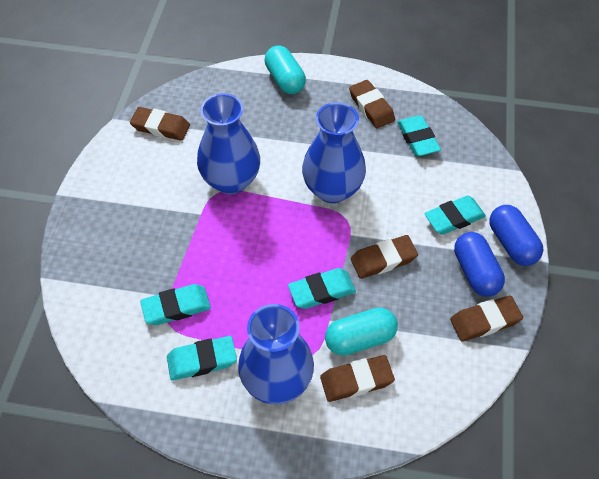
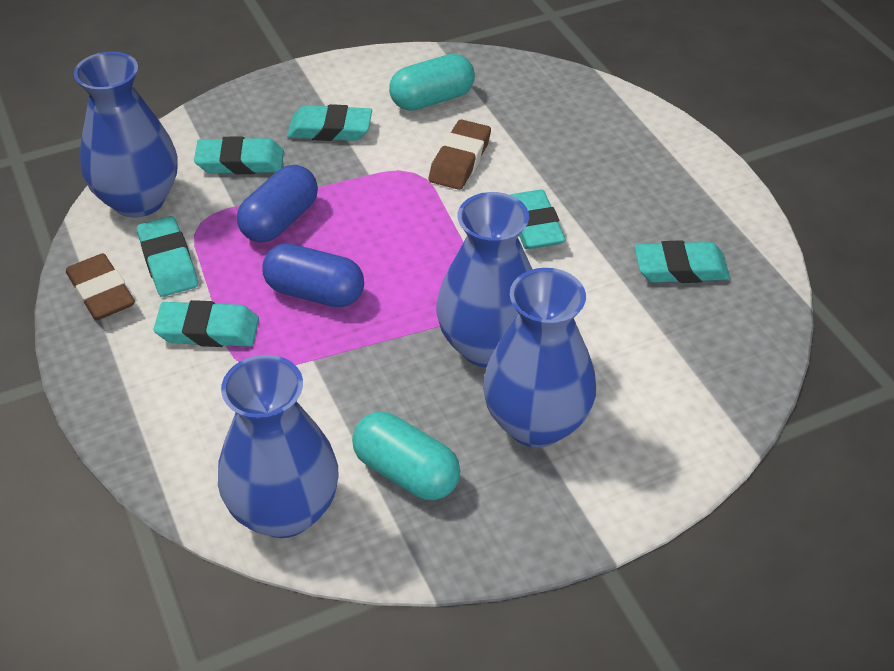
blue vase: 3 -> 4
brown eraser: 5 -> 2
turquoise eraser: 5 -> 6

